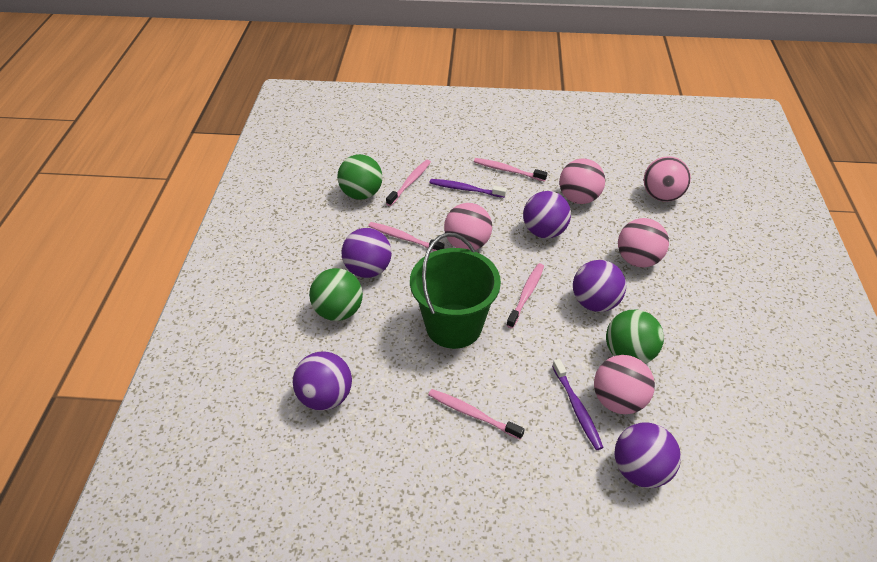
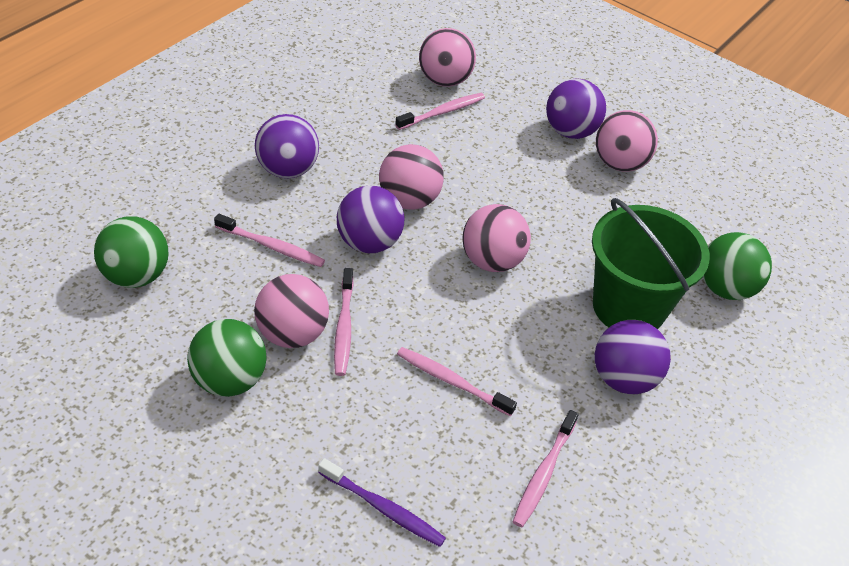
purple ball: 5 -> 4
purple toothbrush: 2 -> 1

